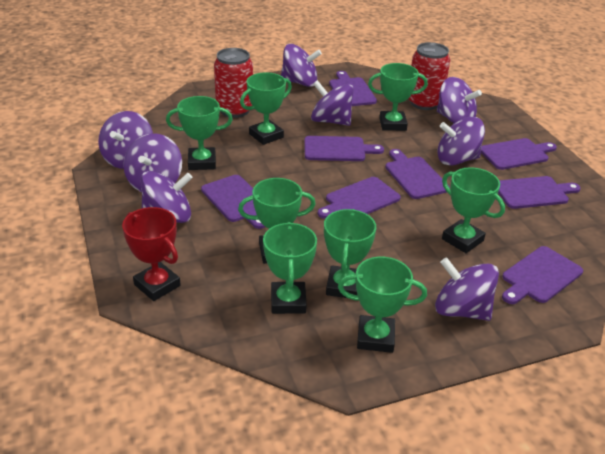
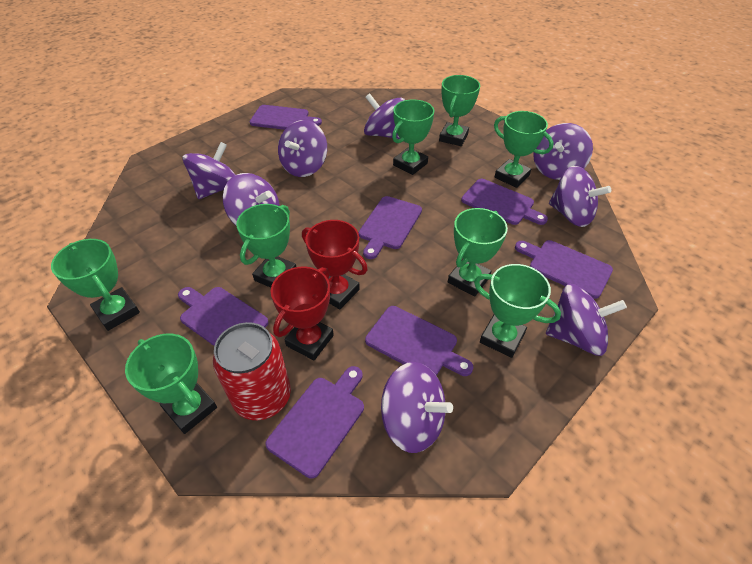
purple cutting board: 8 -> 7
red can: 2 -> 1
red trophy: 1 -> 2

